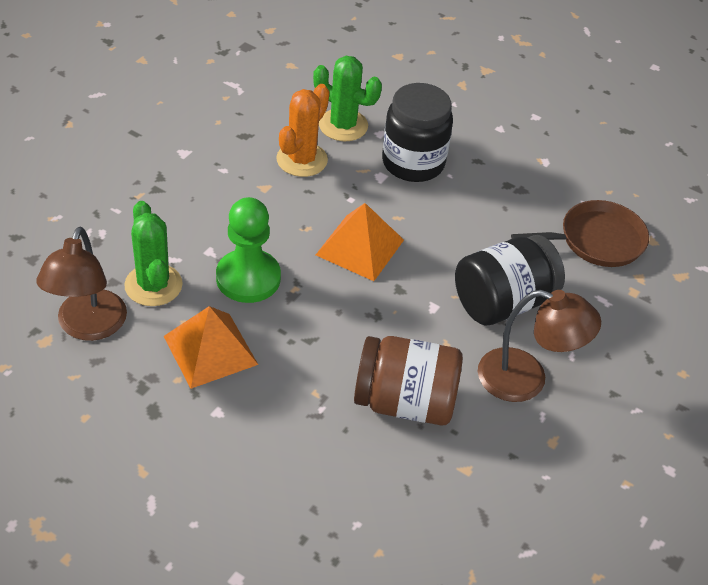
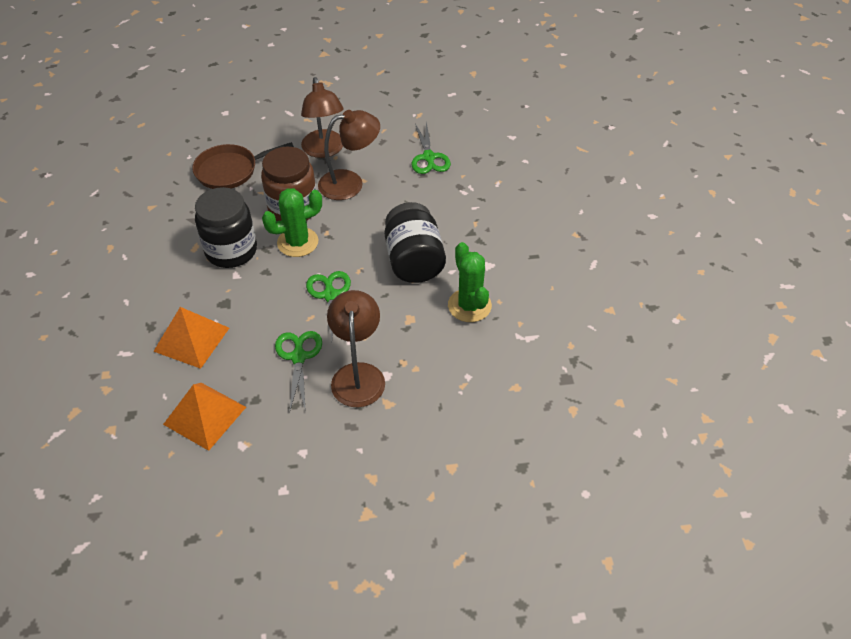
brown lamp: 2 -> 3
green pawn: 1 -> 0
green scissors: 0 -> 3
orange cactus: 1 -> 0

